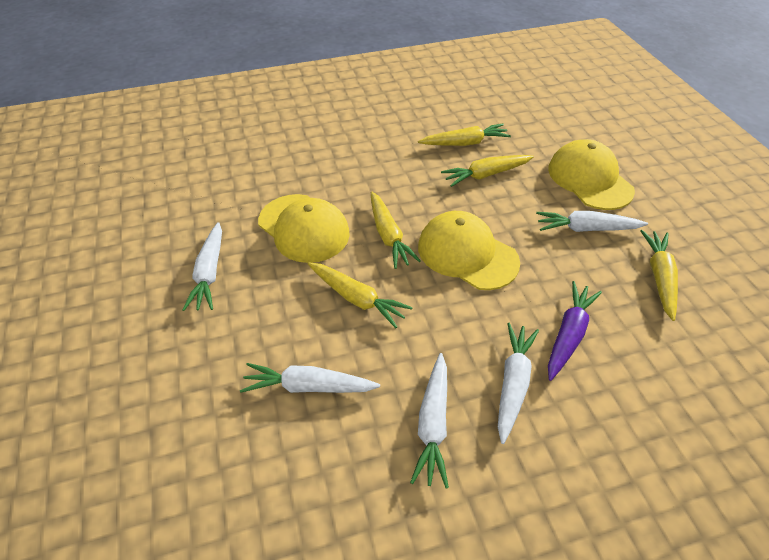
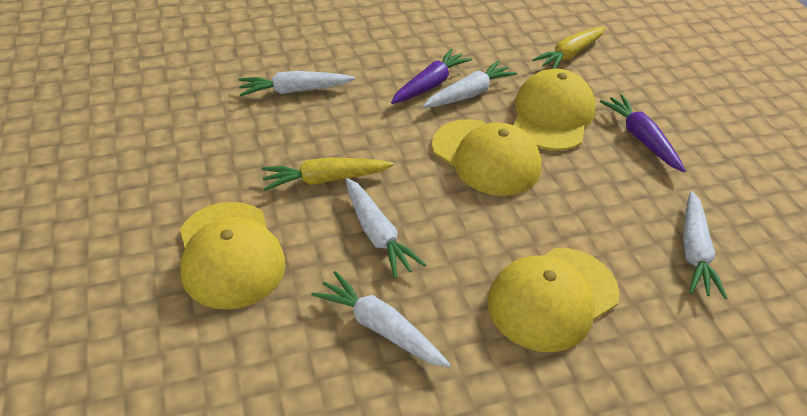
purple carrot: 1 -> 2
yellow cap: 3 -> 4
yellow carrot: 5 -> 2

